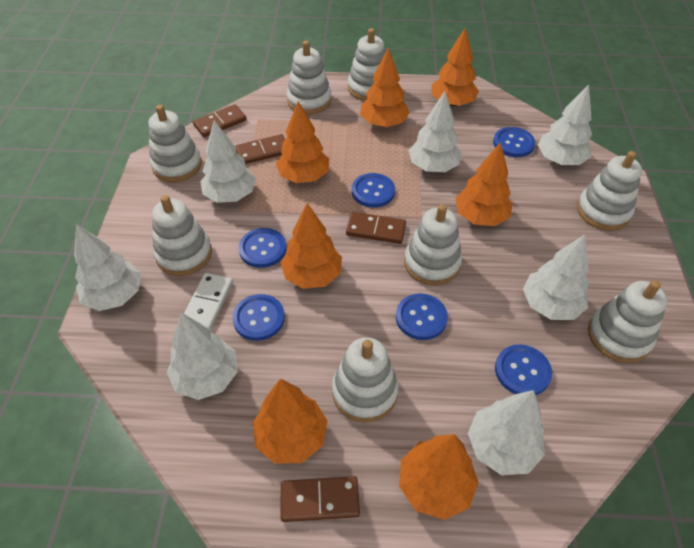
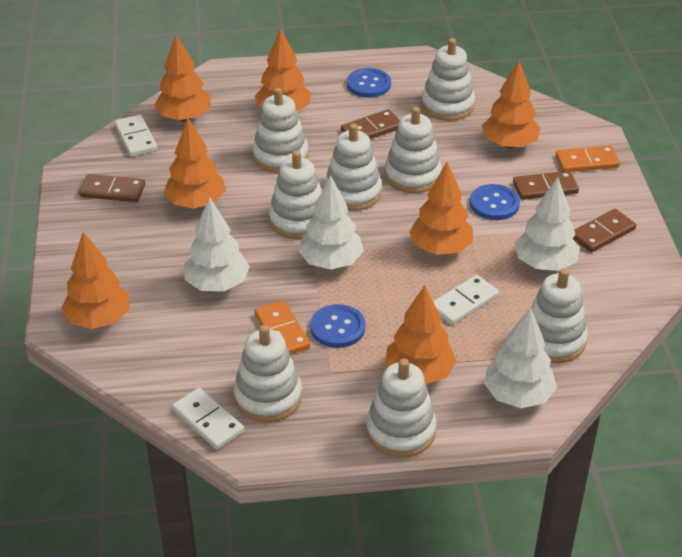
blue button: 6 -> 3
orange domino: 0 -> 2
white domino: 1 -> 3
white tree: 7 -> 4

